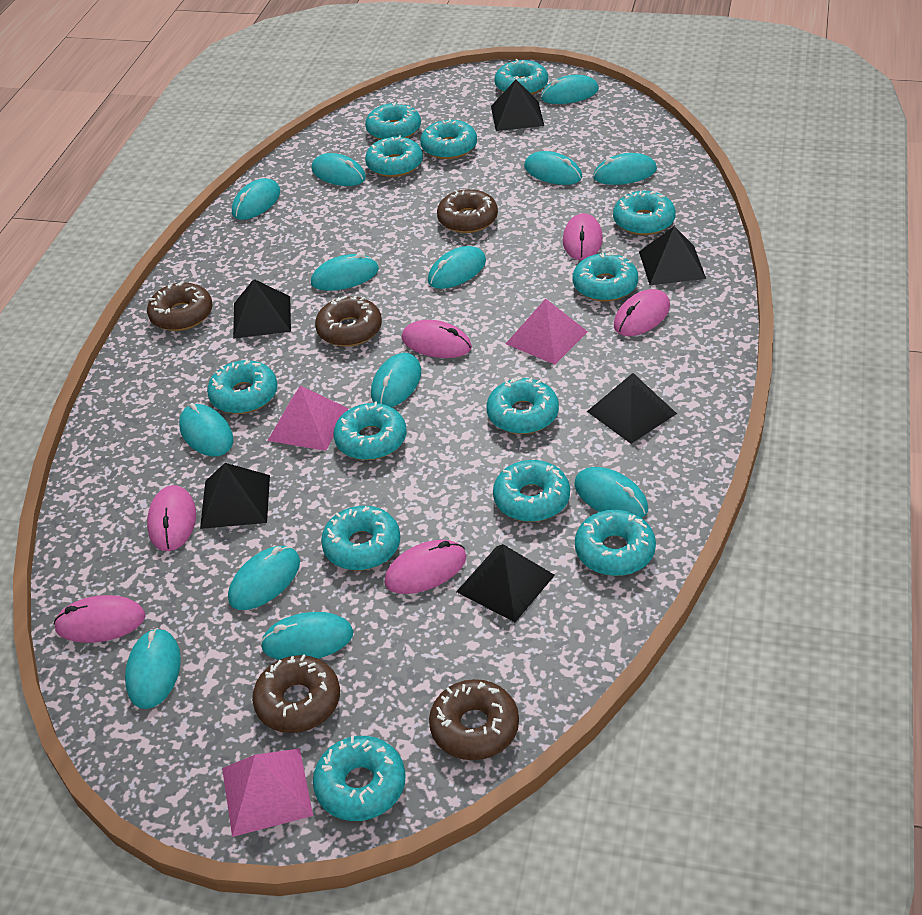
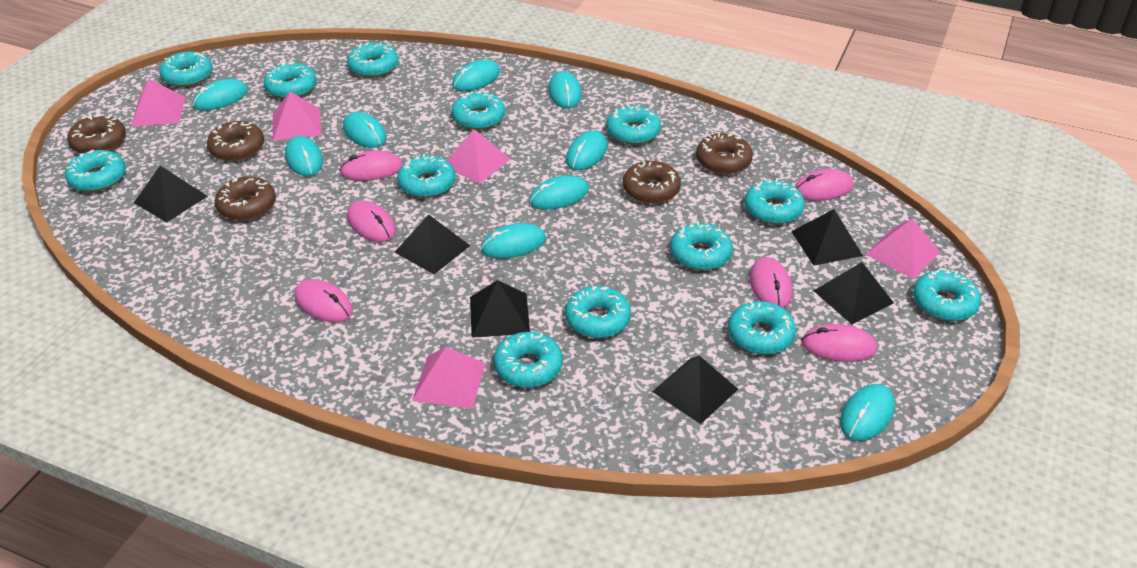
pink pyramid: 3 -> 5
turquoise mouse: 13 -> 9

